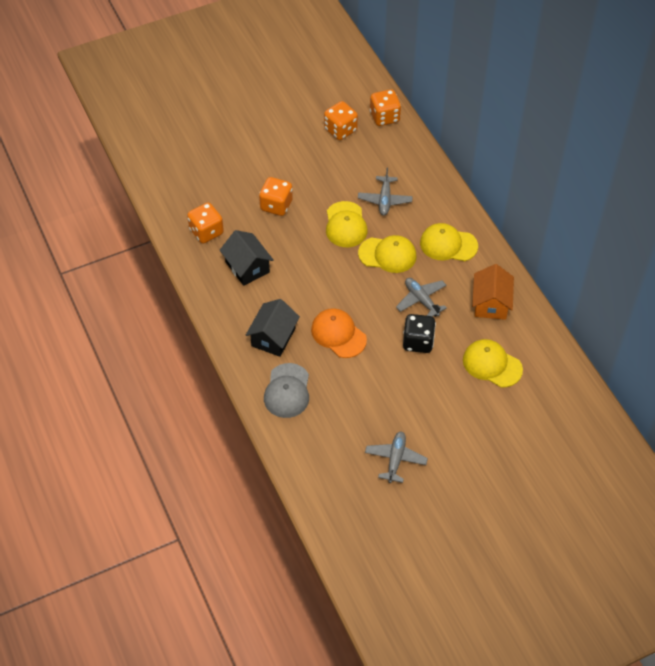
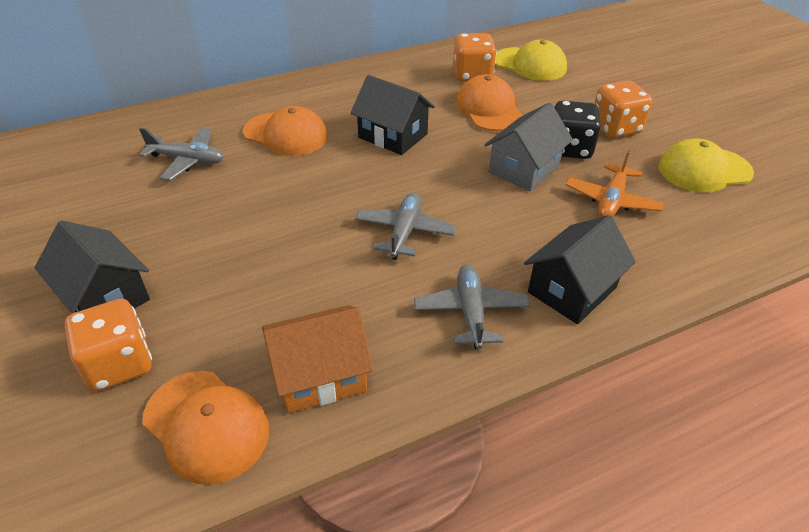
black house: 2 -> 3
grey cap: 1 -> 0
grey house: 0 -> 1
orange cap: 1 -> 3
orange dice: 4 -> 3
orange plane: 0 -> 1
yellow cap: 4 -> 2

